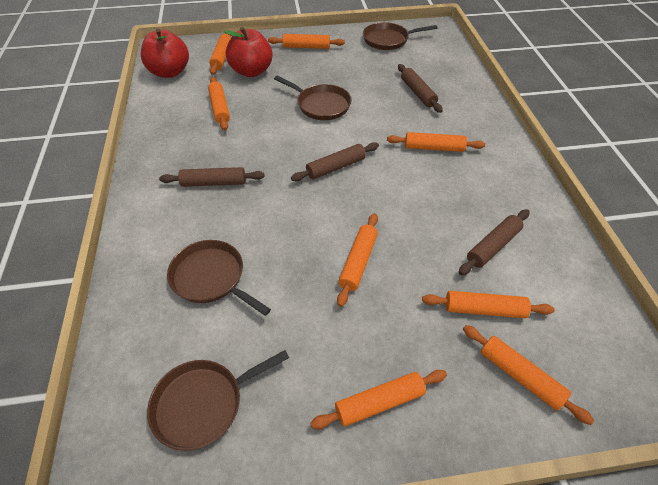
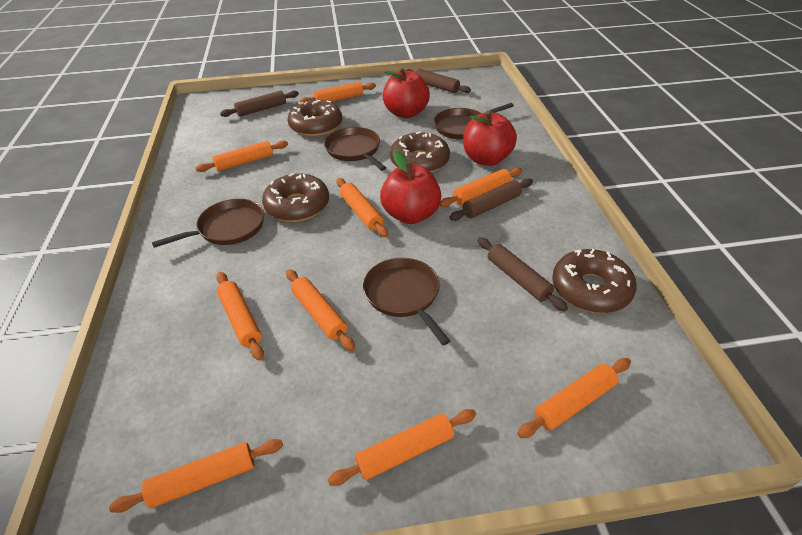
brown donut: 0 -> 4
orange rolling pin: 8 -> 9
red apple: 2 -> 3

